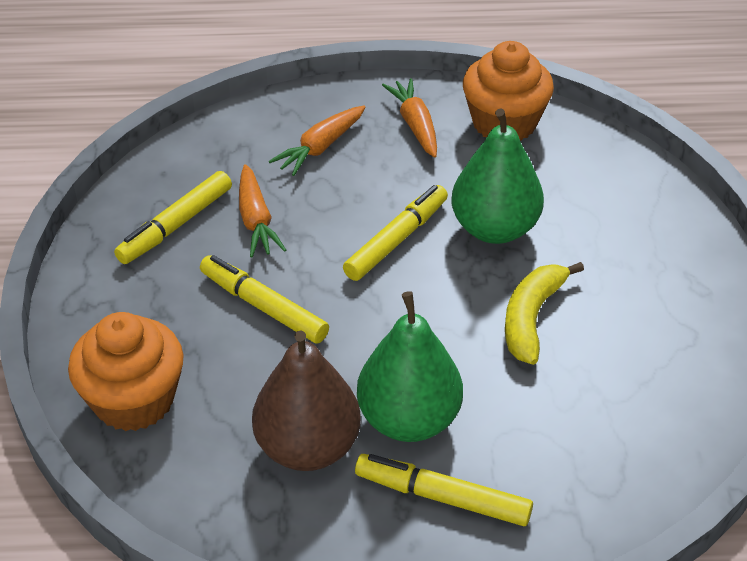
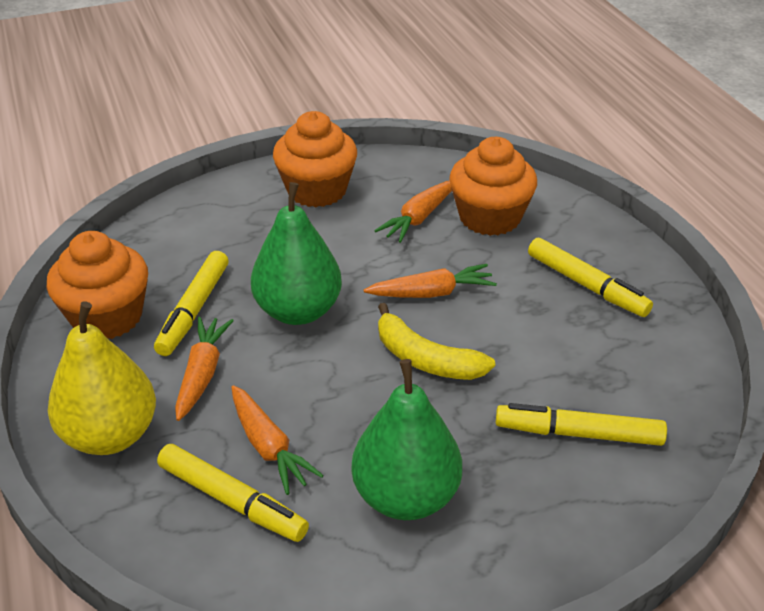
brown pear: 1 -> 0
orange carrot: 3 -> 4
orange cupcake: 2 -> 3
yellow pear: 0 -> 1

